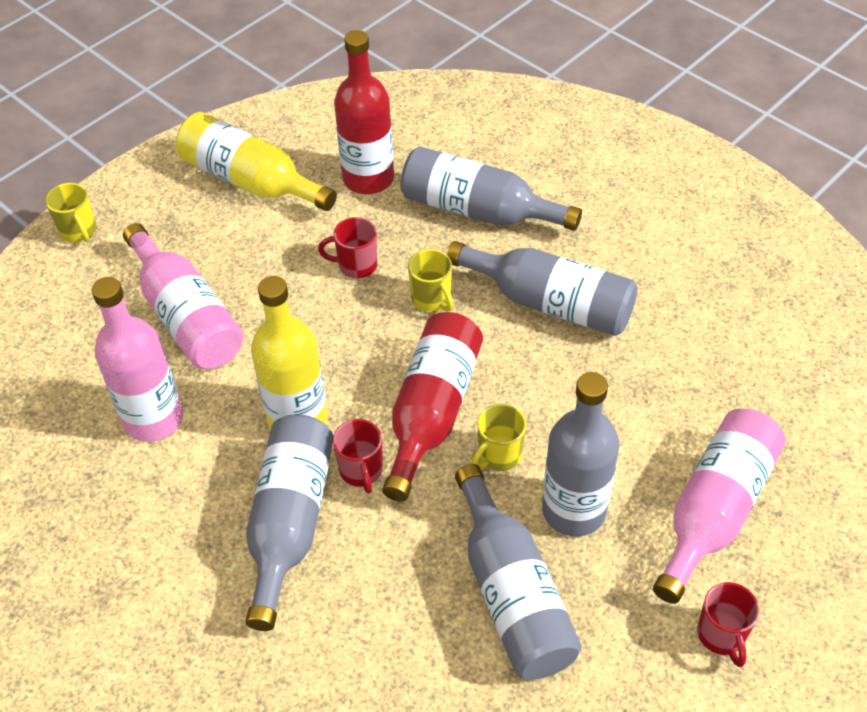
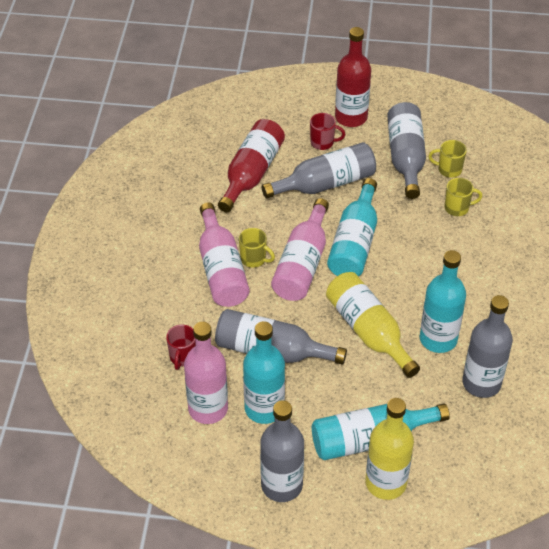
red mug: 3 -> 2
turquoise bottle: 0 -> 4

